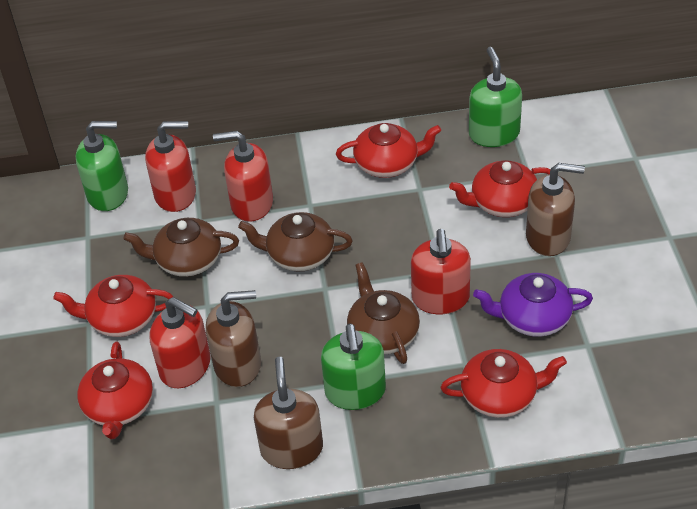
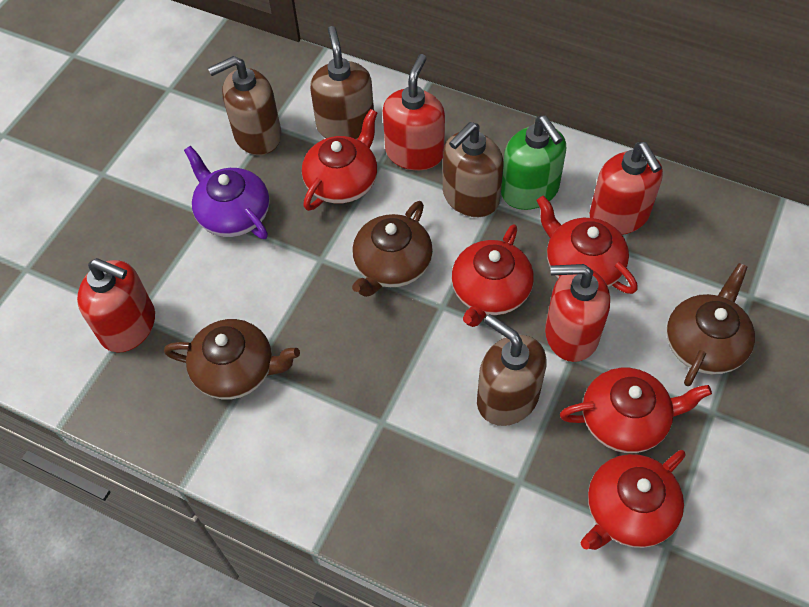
brown soap dispenser: 3 -> 4
green soap dispenser: 3 -> 1

